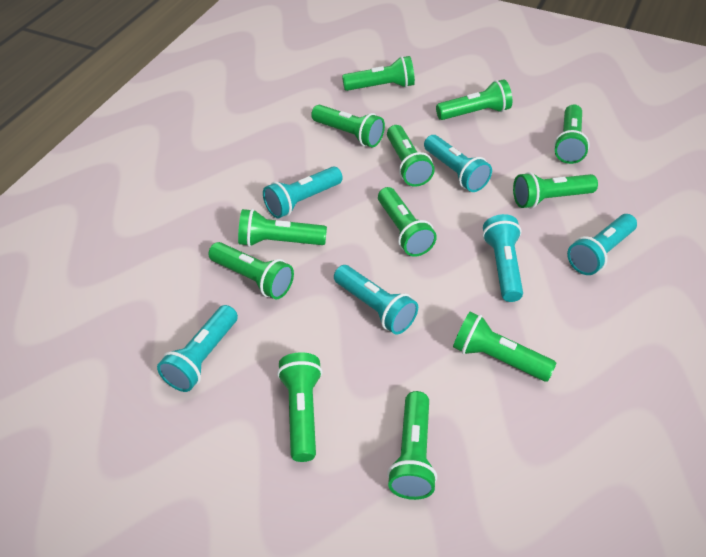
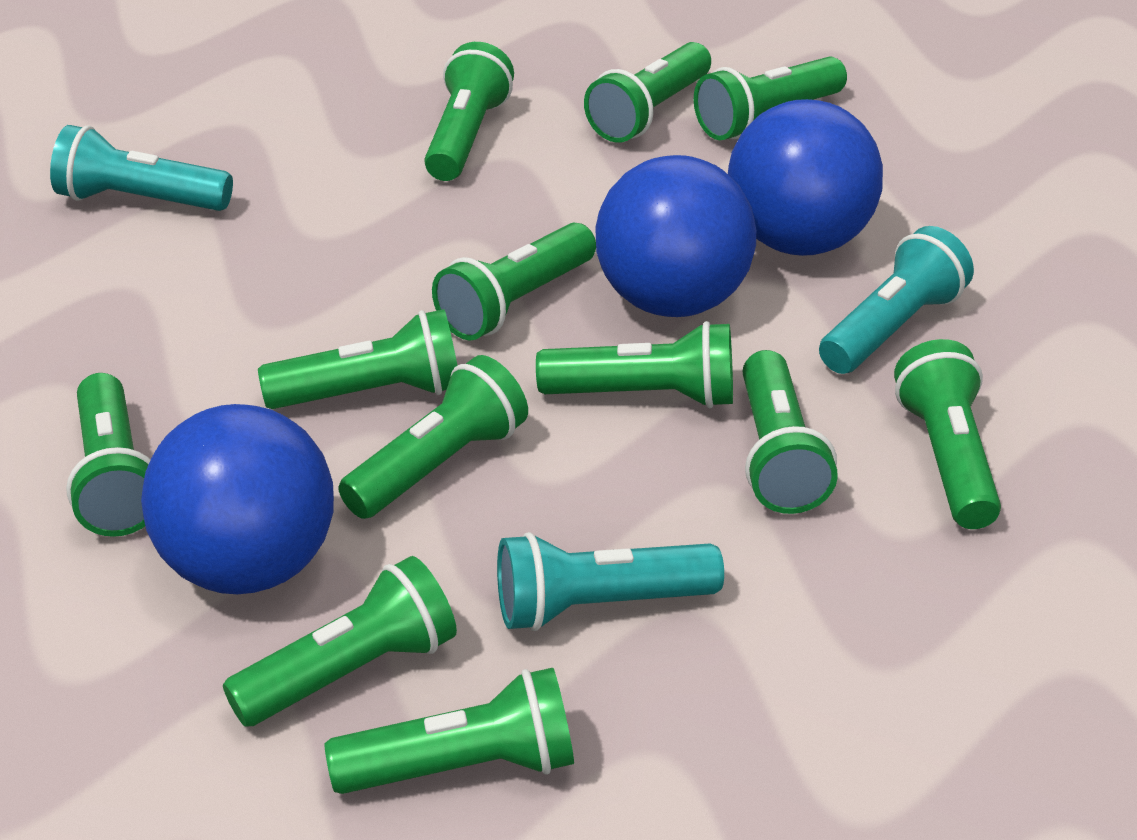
blue ball: 0 -> 3
turquoise flashlight: 6 -> 3

